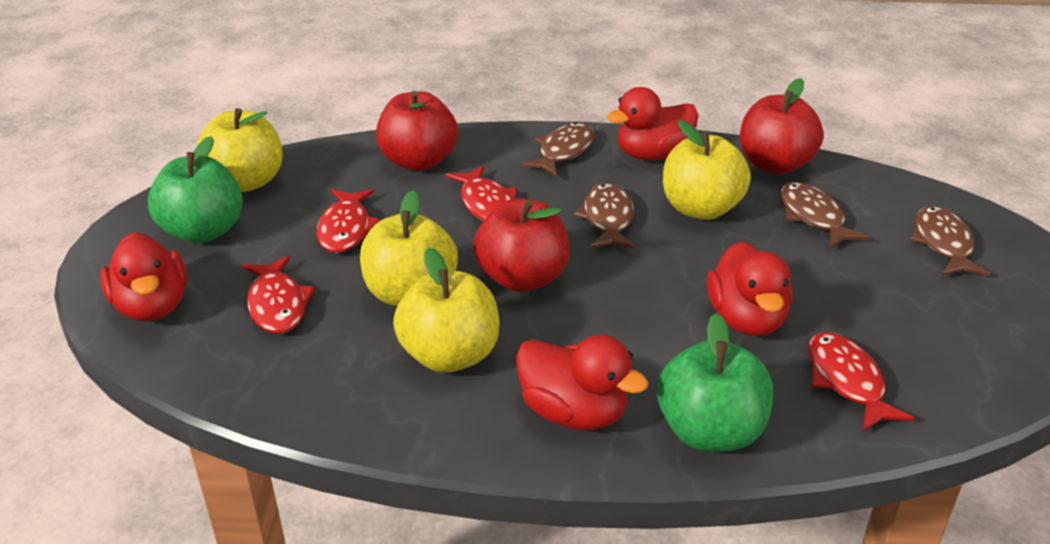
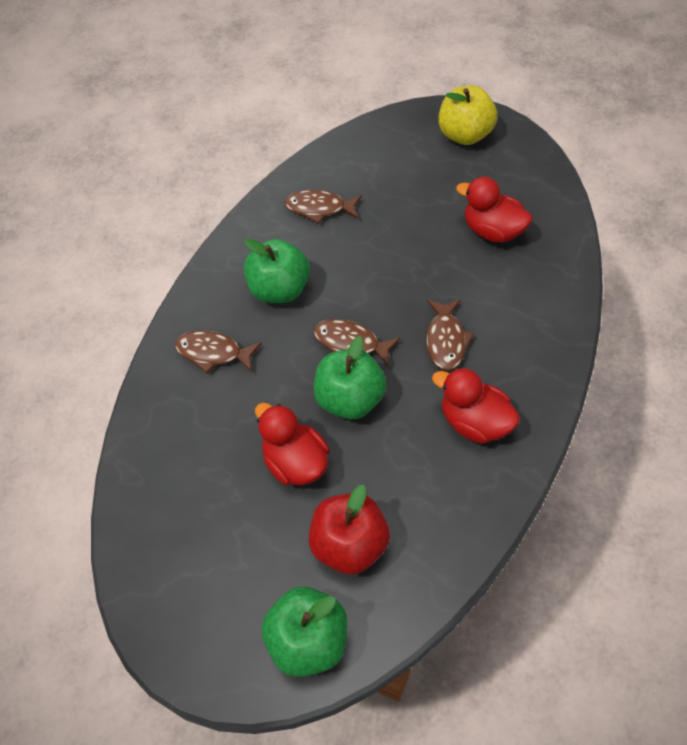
green apple: 2 -> 3
red apple: 3 -> 1
red duck: 4 -> 3
red fish: 4 -> 0
yellow apple: 4 -> 1

